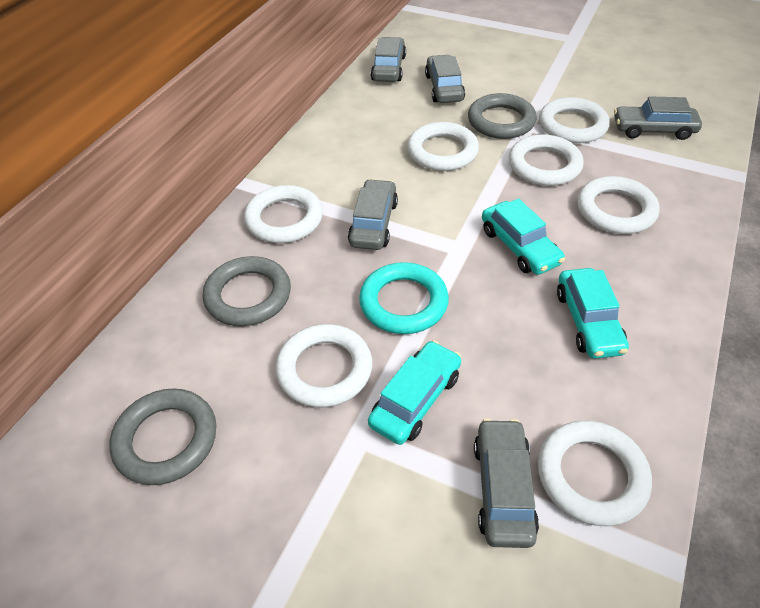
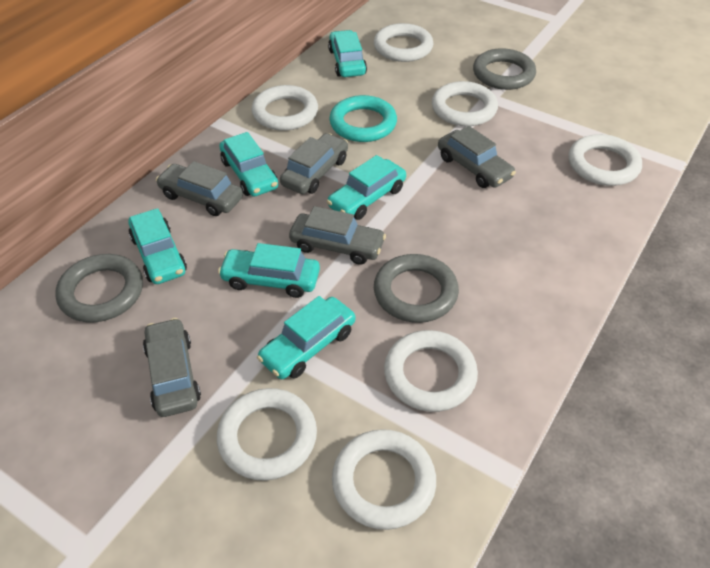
turquoise car: 3 -> 6

